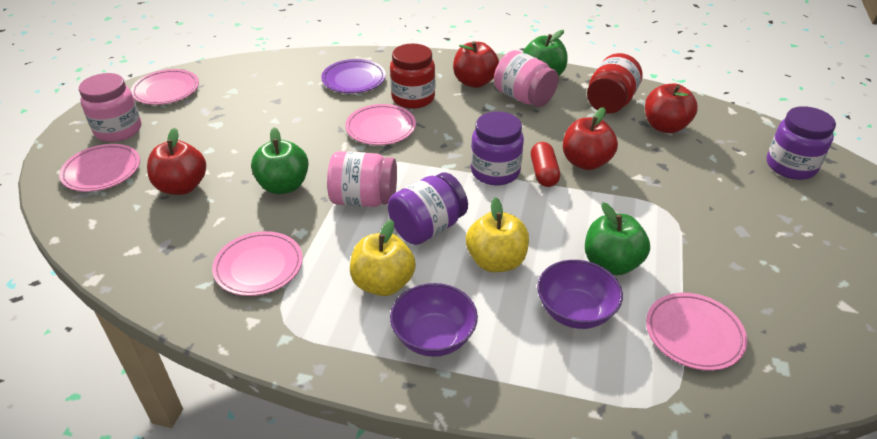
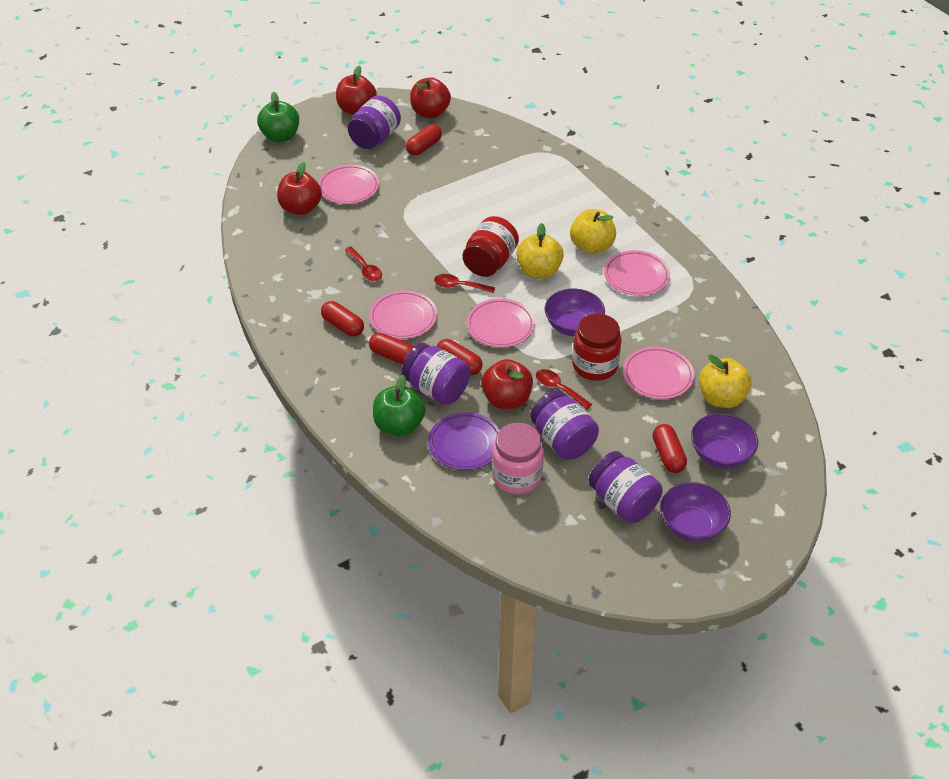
green apple: 3 -> 2
pink jar: 3 -> 1
purple bowl: 2 -> 3
purple jar: 3 -> 4
red capsule: 1 -> 5
red spoon: 0 -> 3
yellow apple: 2 -> 3

